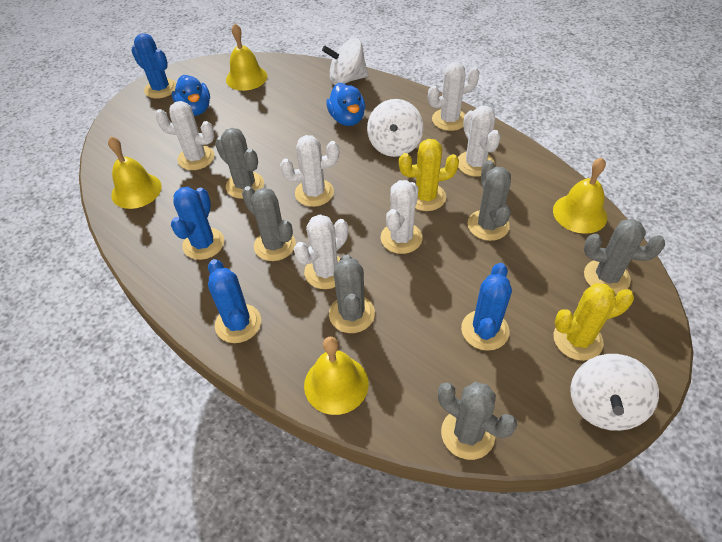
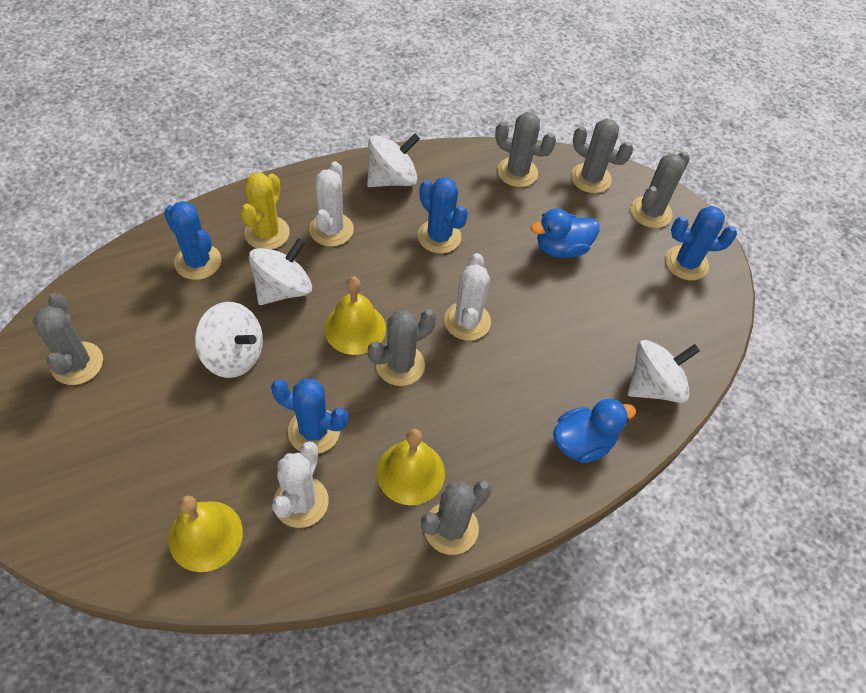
white cactus: 6 -> 3
white spinning top: 3 -> 4
yellow bell: 4 -> 3
yellow cactus: 2 -> 1

